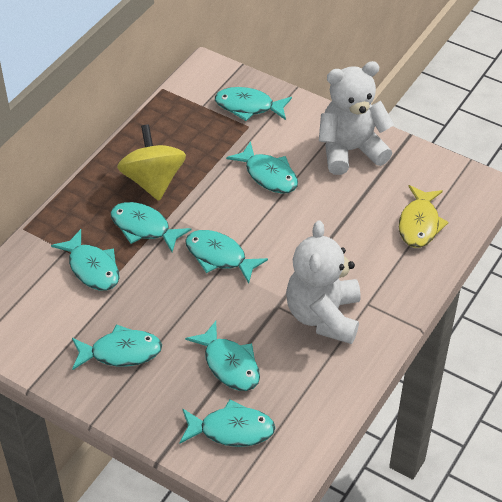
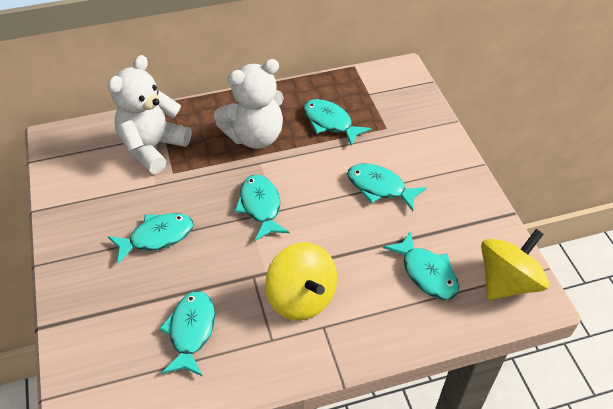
turquoise fish: 8 -> 6
yellow fish: 1 -> 0
yellow spinning top: 1 -> 2

